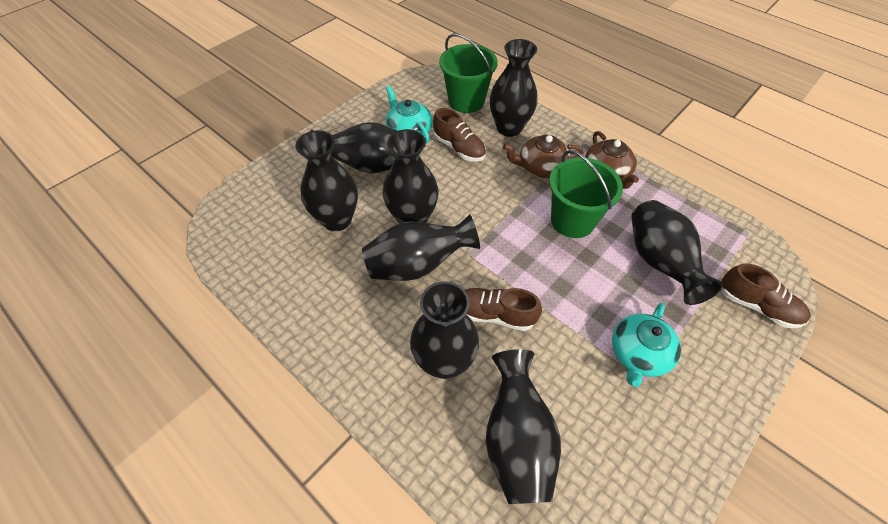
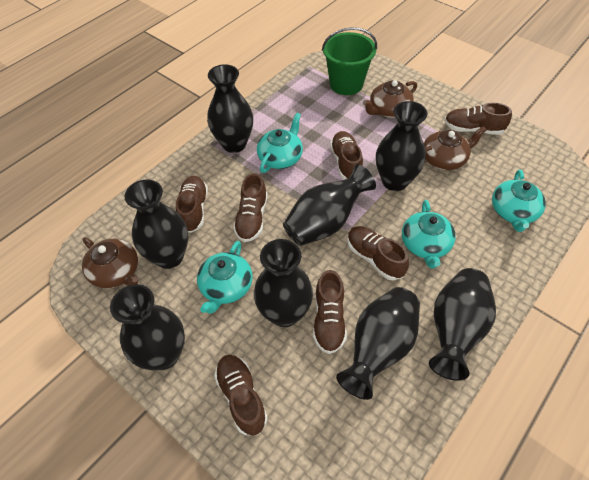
brown shoe: 3 -> 7
brown teapot: 2 -> 3
green bucket: 2 -> 1
turquoise teapot: 2 -> 4

